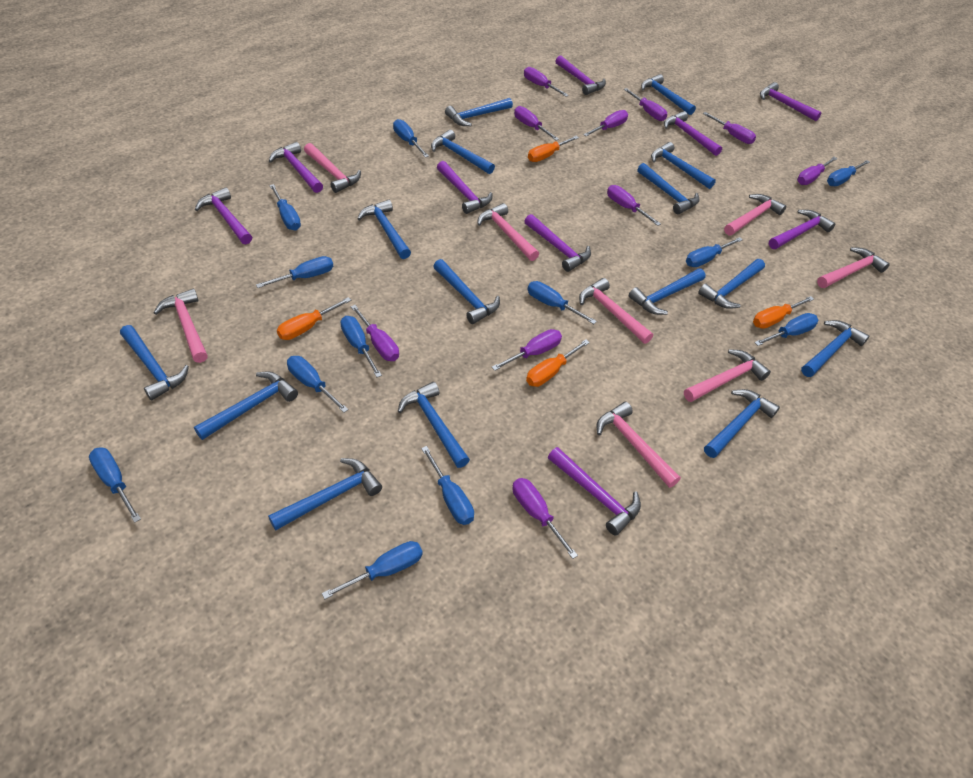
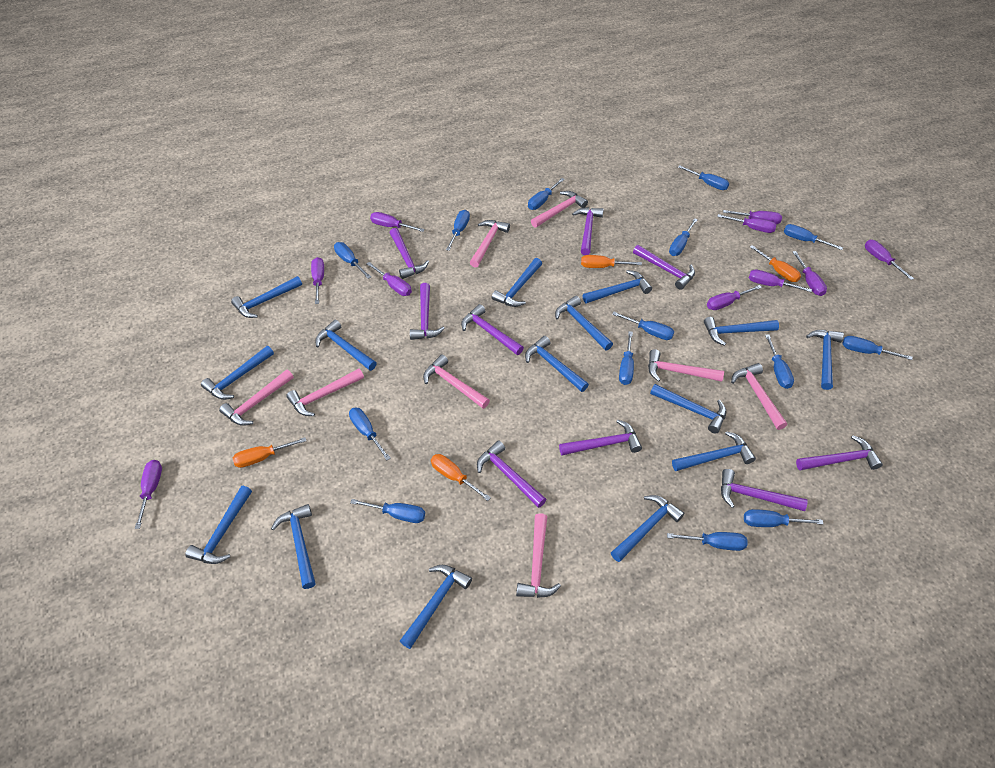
blue screwdriver: 12 -> 14

